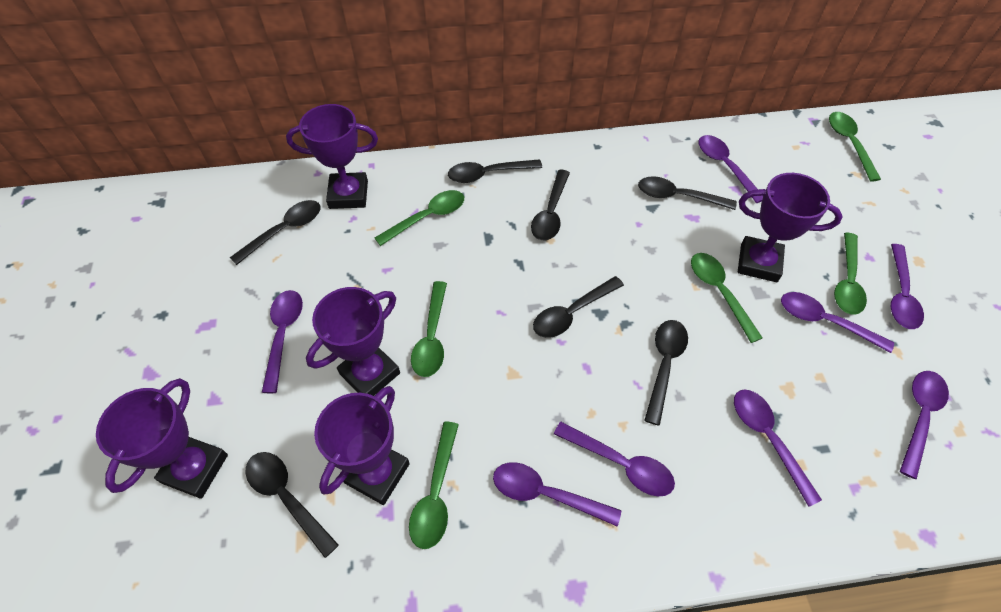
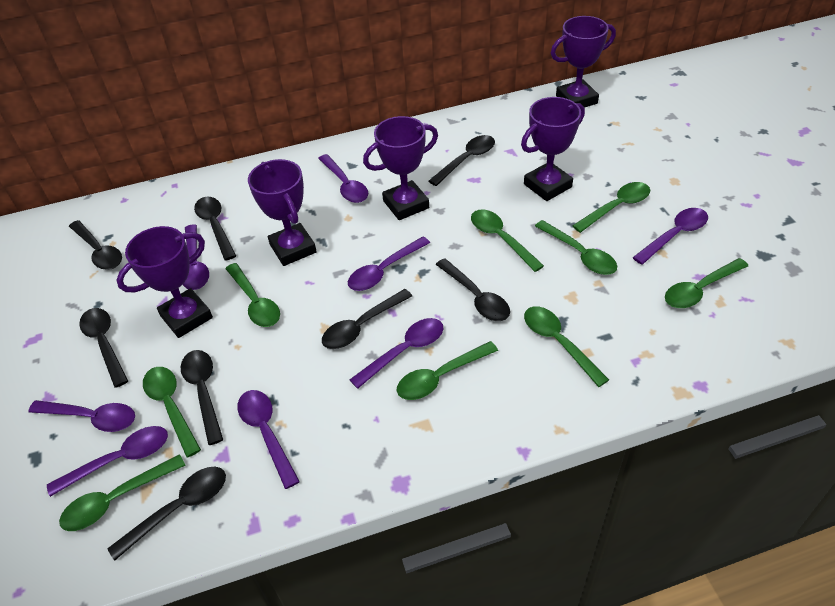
black spoon: 7 -> 8
green spoon: 6 -> 9

